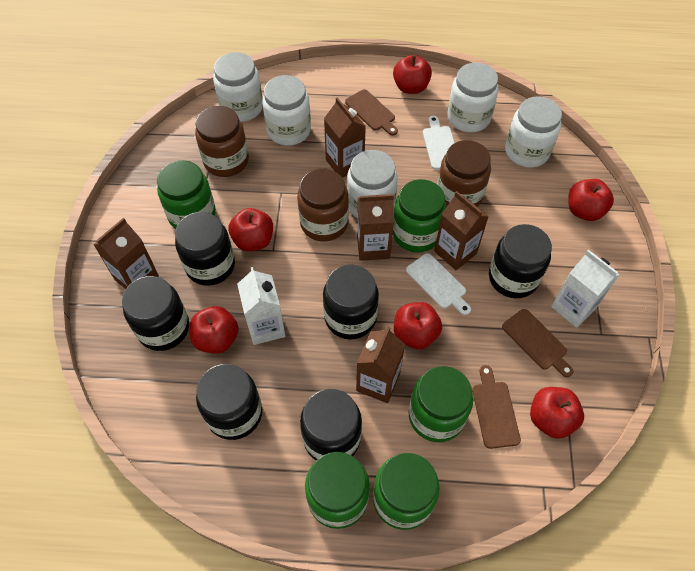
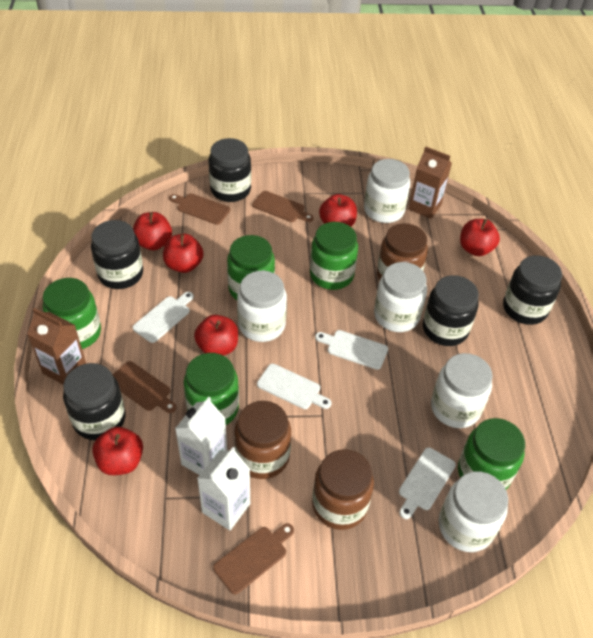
black jar: 6 -> 5
brown carton: 5 -> 2
brown cutting board: 3 -> 4
white cutting board: 2 -> 4

